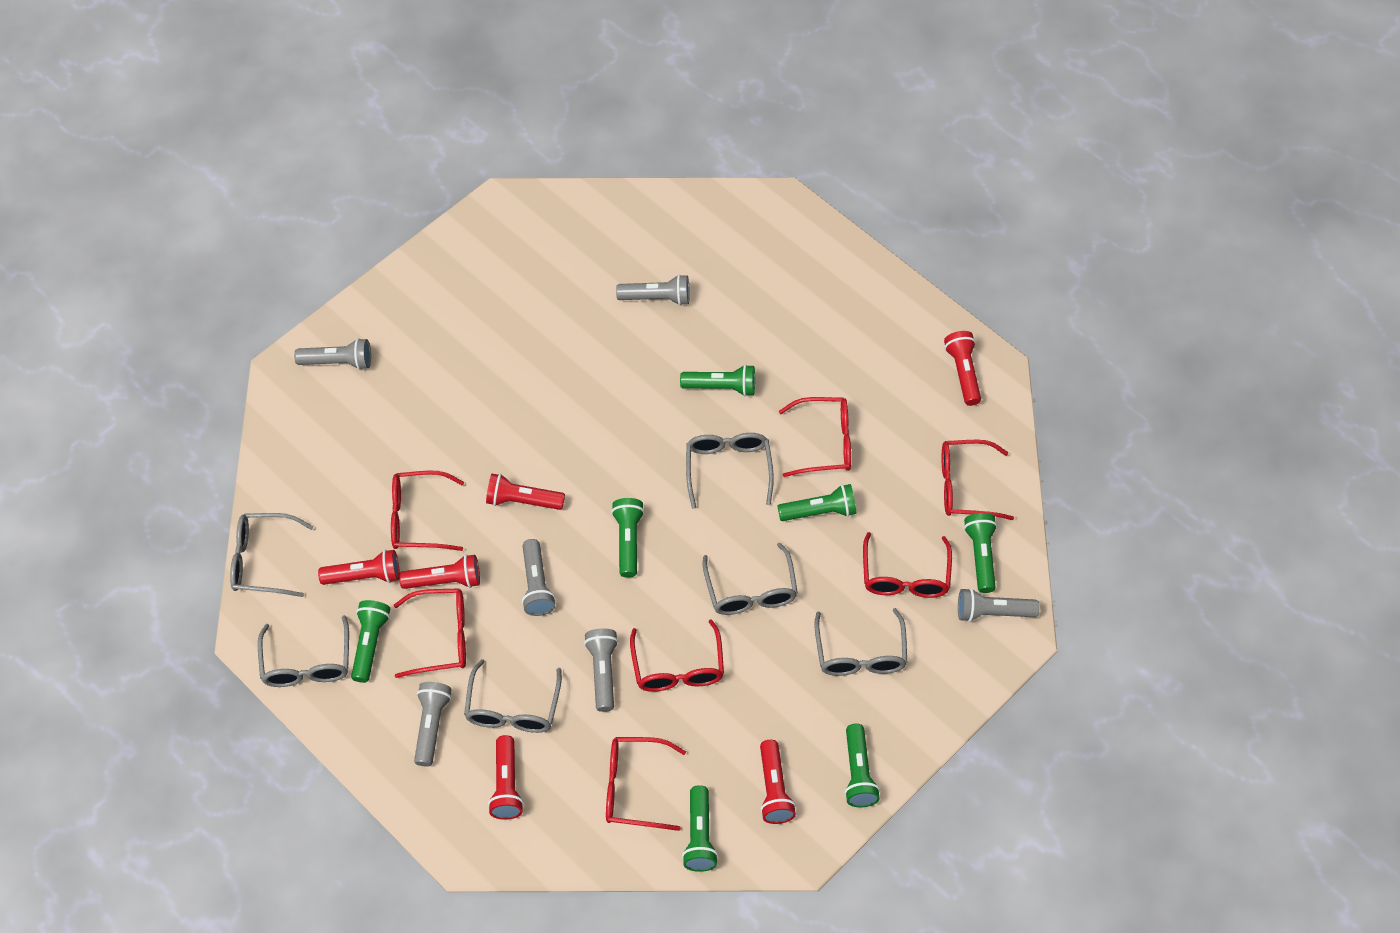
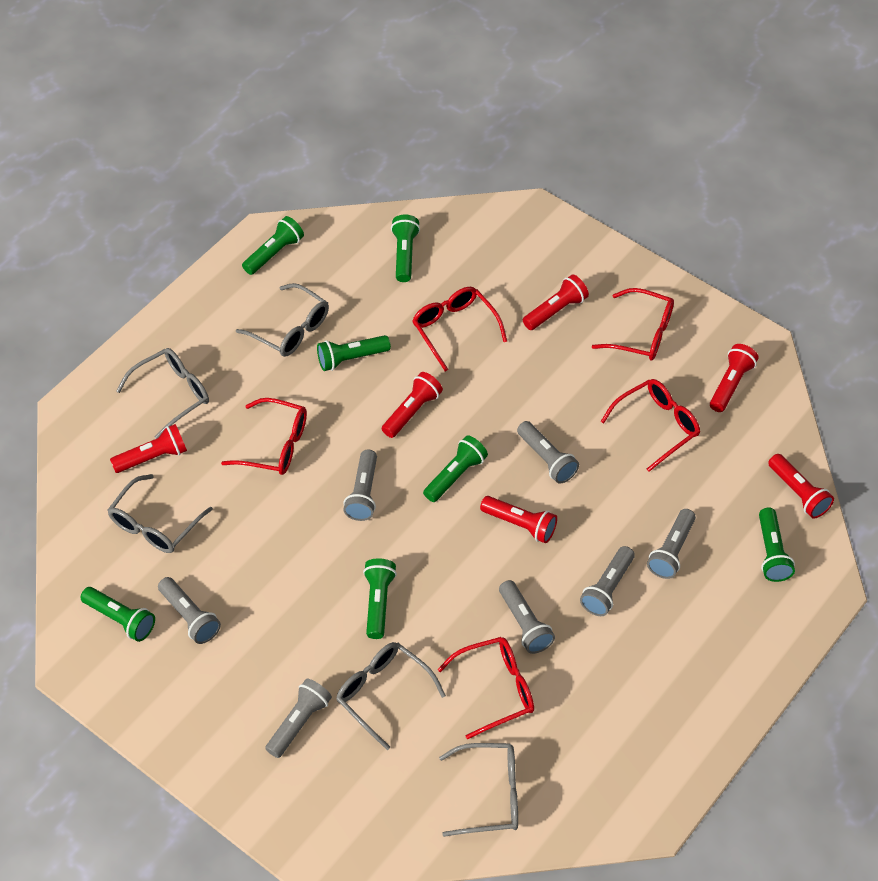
grey flashlight: 6 -> 7
grey glasses: 6 -> 5
red glasses: 7 -> 5

